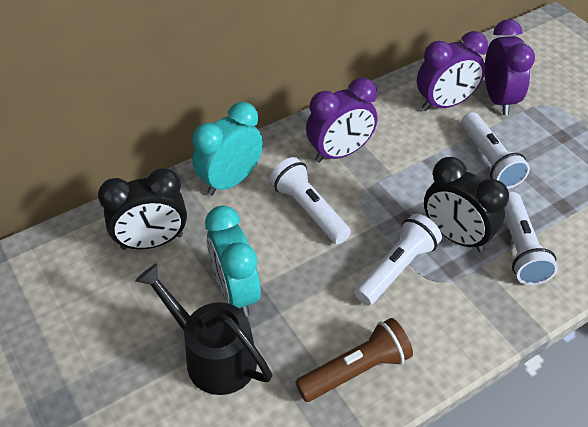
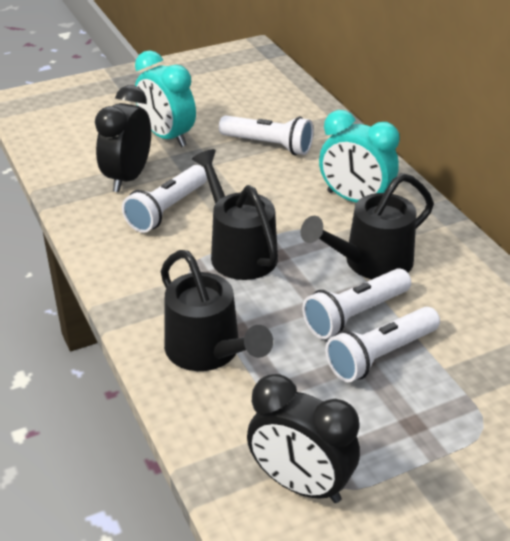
black watering can: 1 -> 3
brown flashlight: 1 -> 0
purple clock: 3 -> 0

